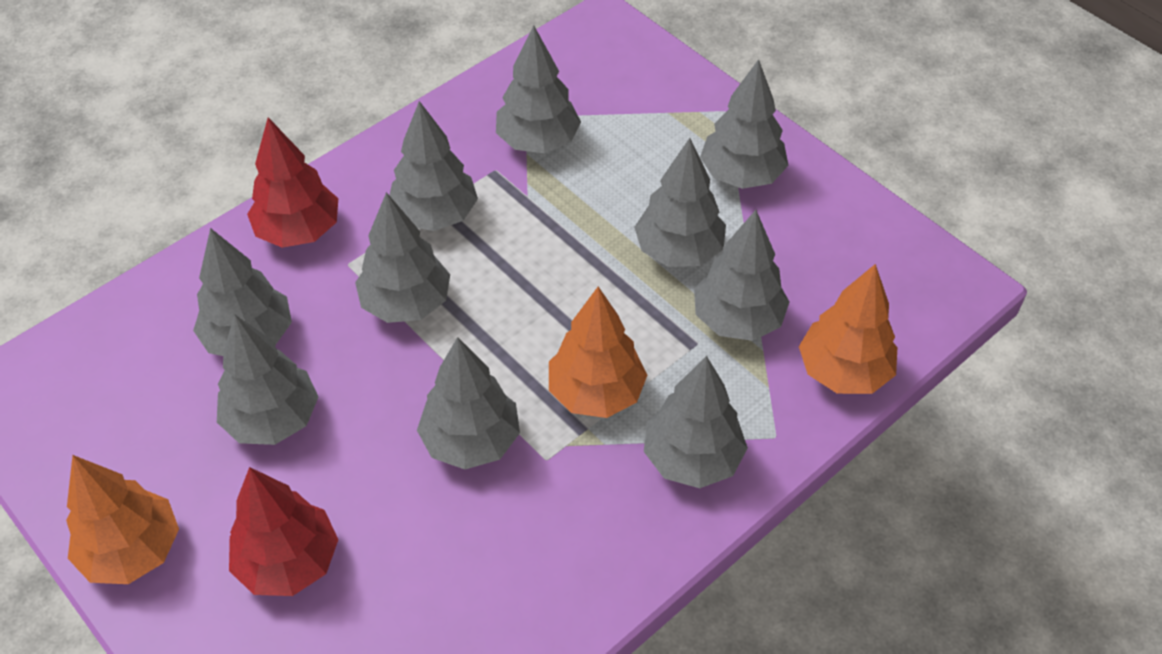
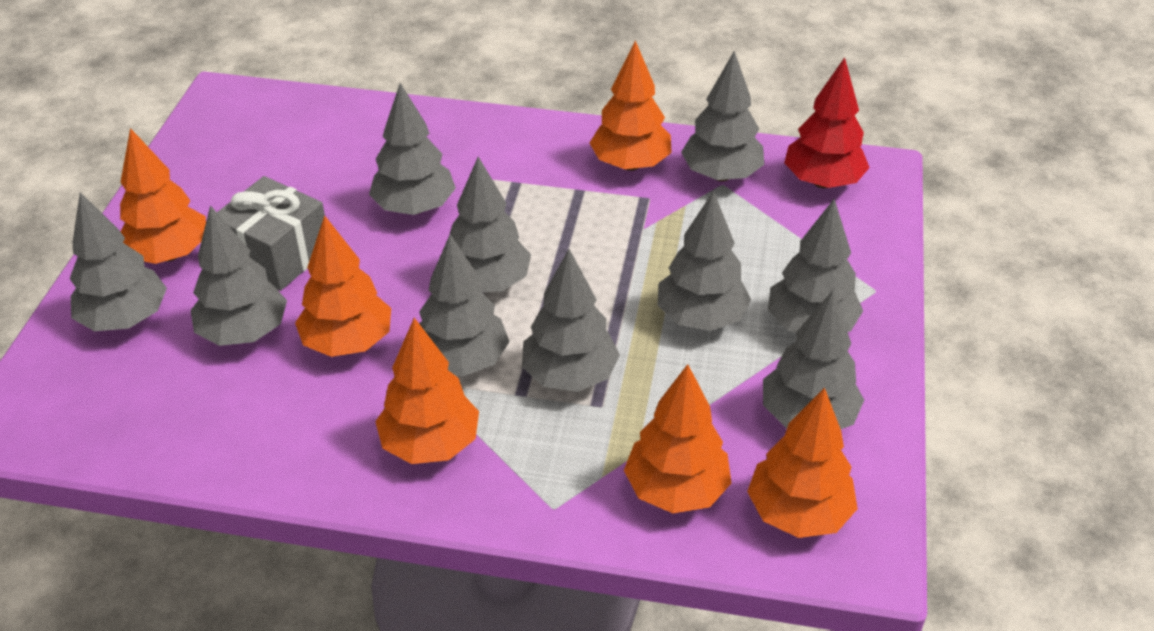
grey gift: 0 -> 1
orange tree: 3 -> 6
red tree: 2 -> 1

